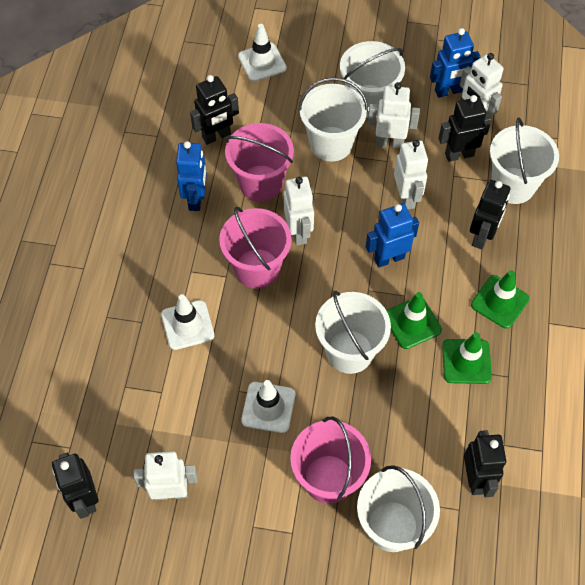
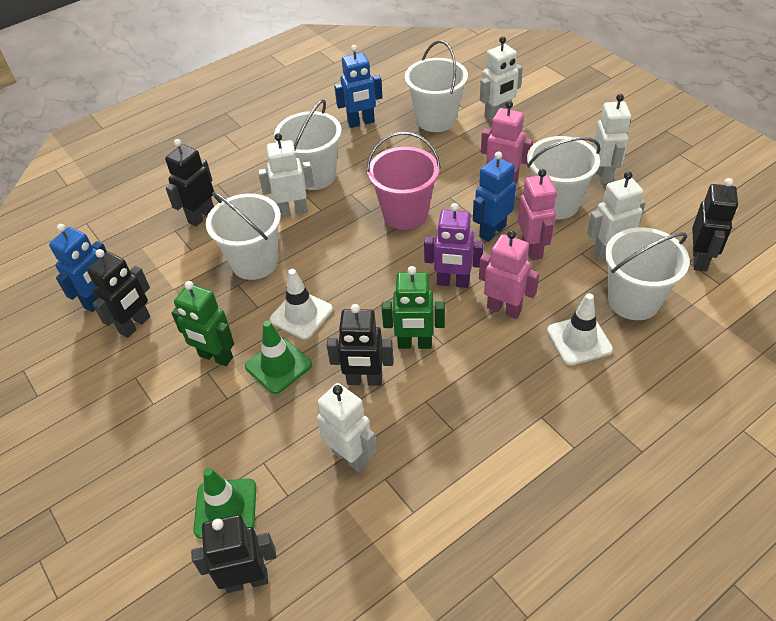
green robot: 0 -> 2
green traffic cone: 3 -> 2
pink bucket: 3 -> 1
pink robot: 0 -> 3
purple robot: 0 -> 1
white traffic cone: 3 -> 2

